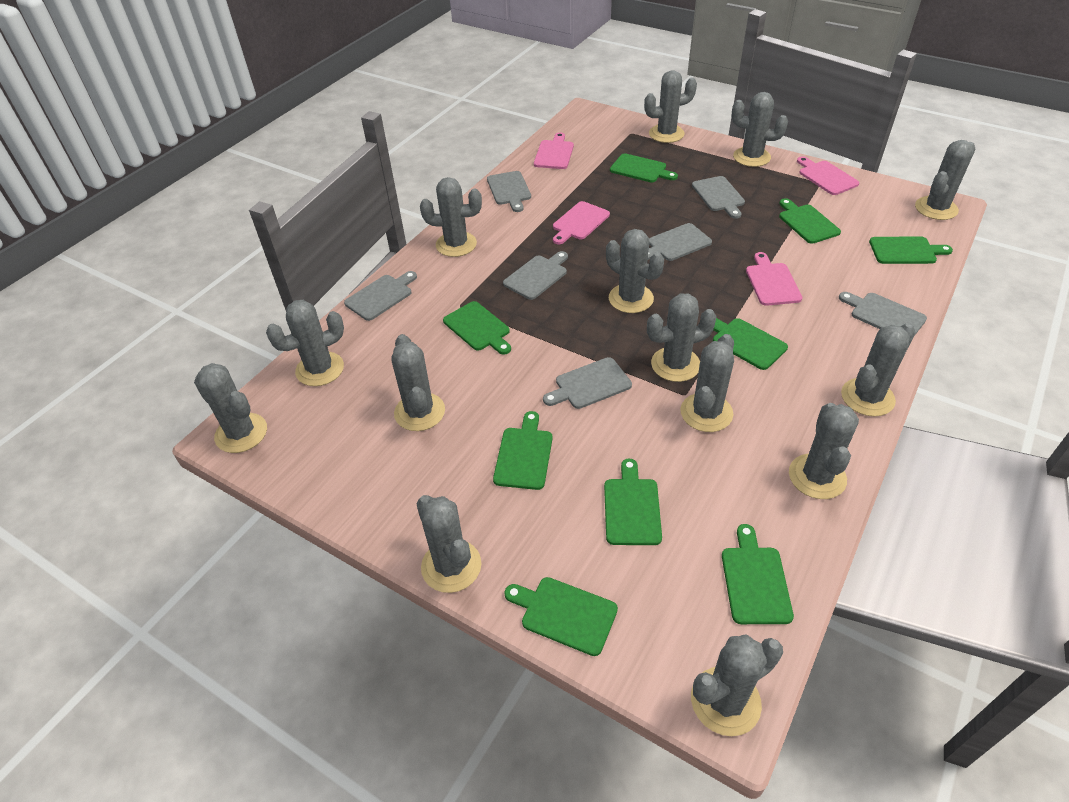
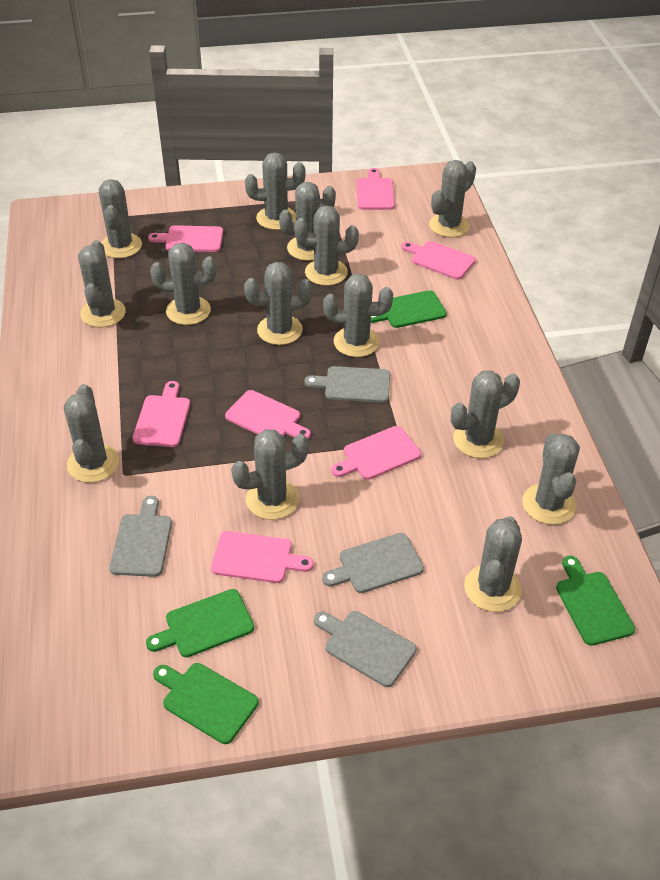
green cutting board: 9 -> 4
grey cutting board: 7 -> 4
pink cutting board: 4 -> 7

